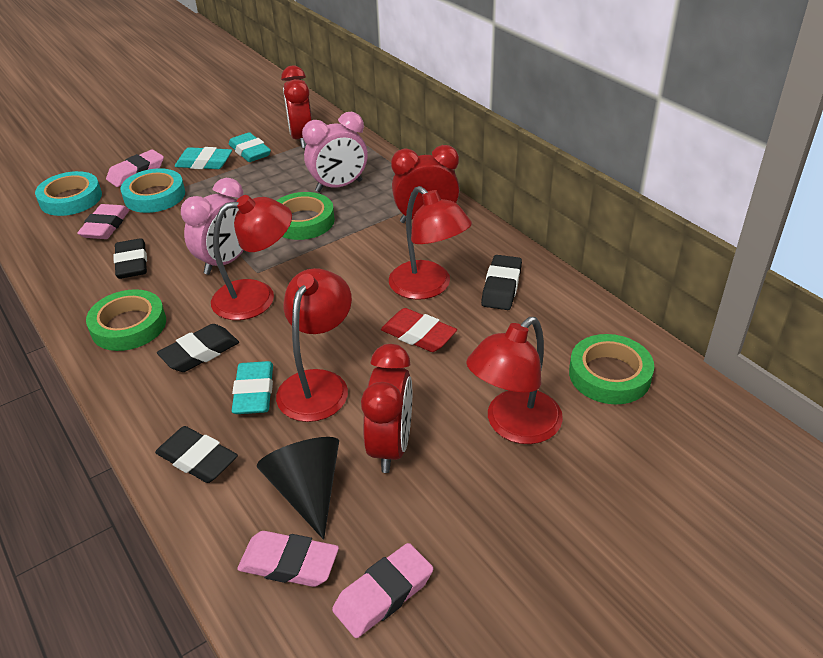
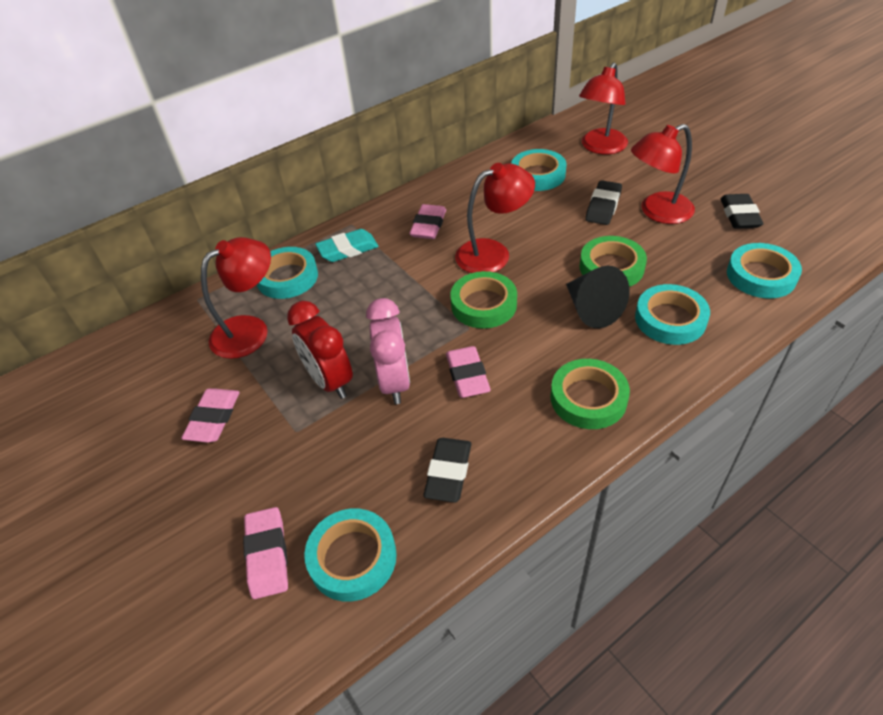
black eraser: 4 -> 3
pink clock: 2 -> 1
red clock: 3 -> 1
red eraser: 1 -> 0
turquoise eraser: 3 -> 1
turquoise tape: 2 -> 5

